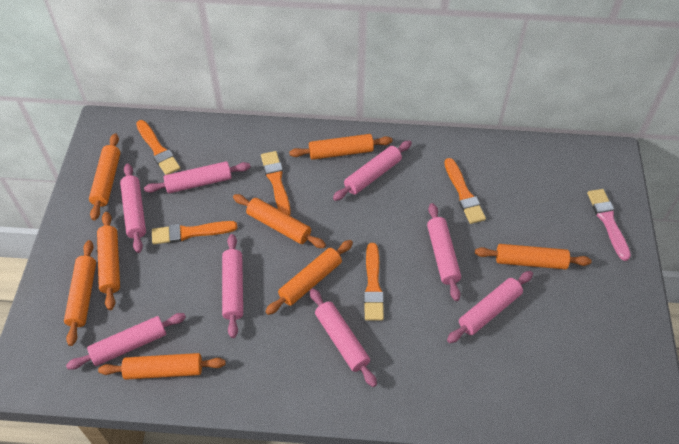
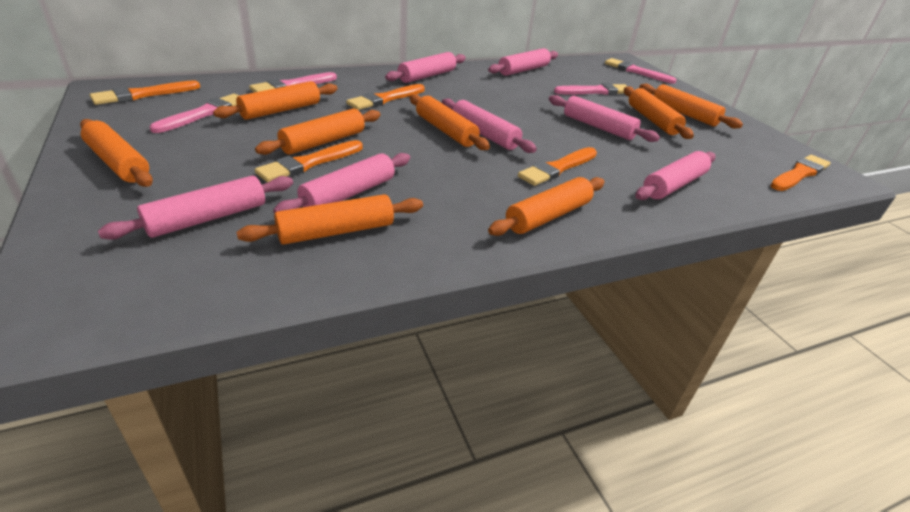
pink brush: 1 -> 4
pink rolling pin: 8 -> 7

